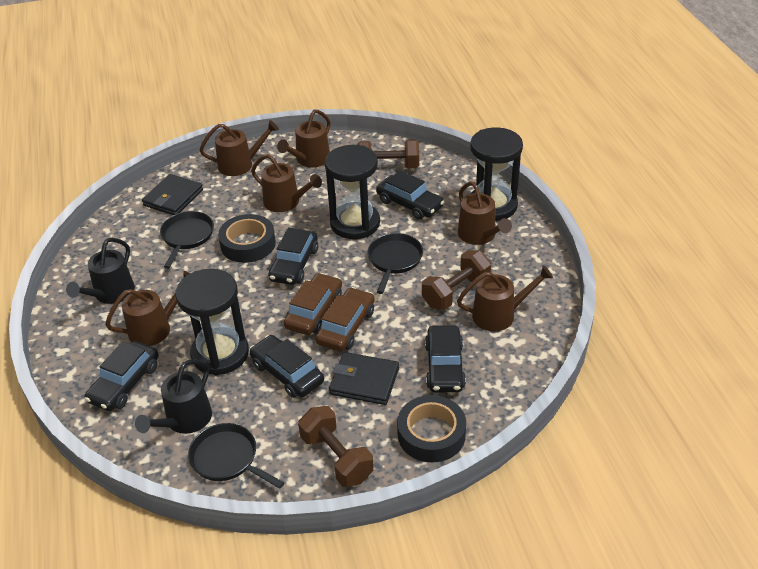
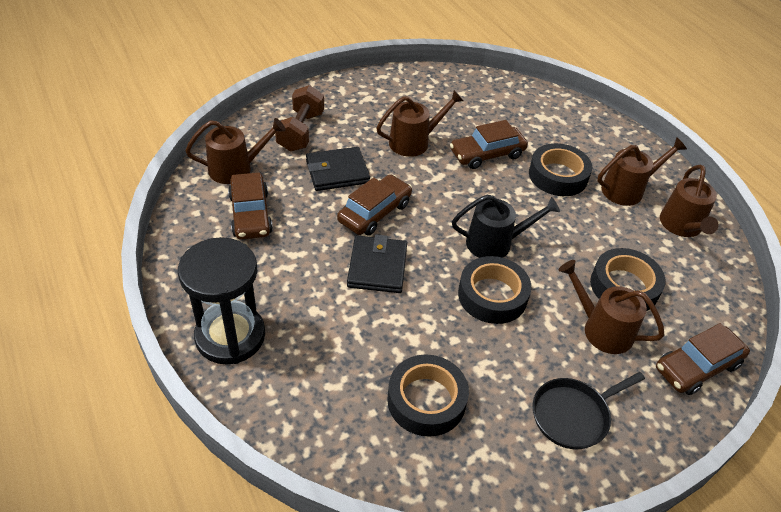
black car: 5 -> 0
black hourglass: 3 -> 1
black pan: 3 -> 1
black tape: 2 -> 4
black watering can: 2 -> 1
brown car: 2 -> 4
brown dumbbell: 3 -> 1
brown watering can: 6 -> 5

